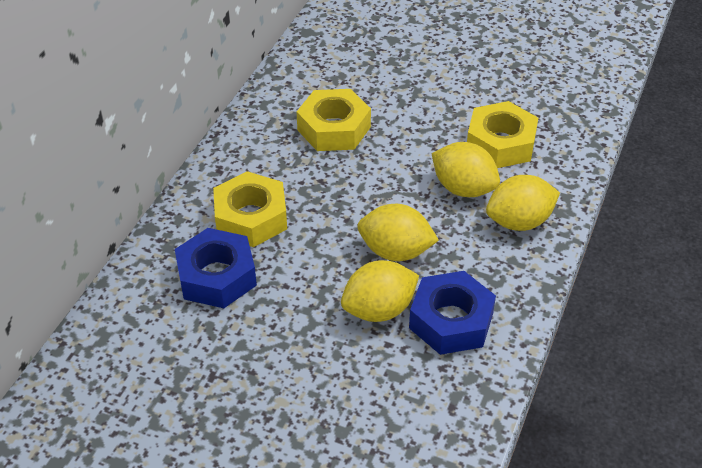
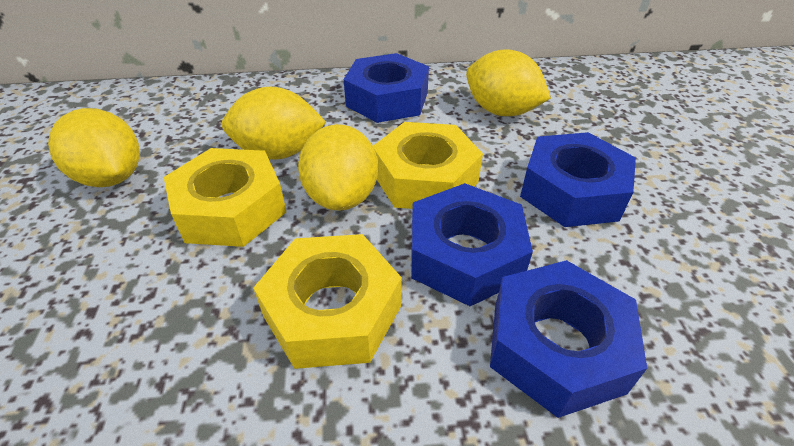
blue nut: 2 -> 4

